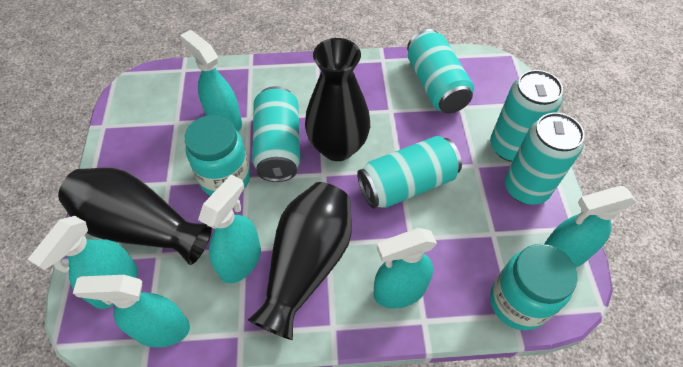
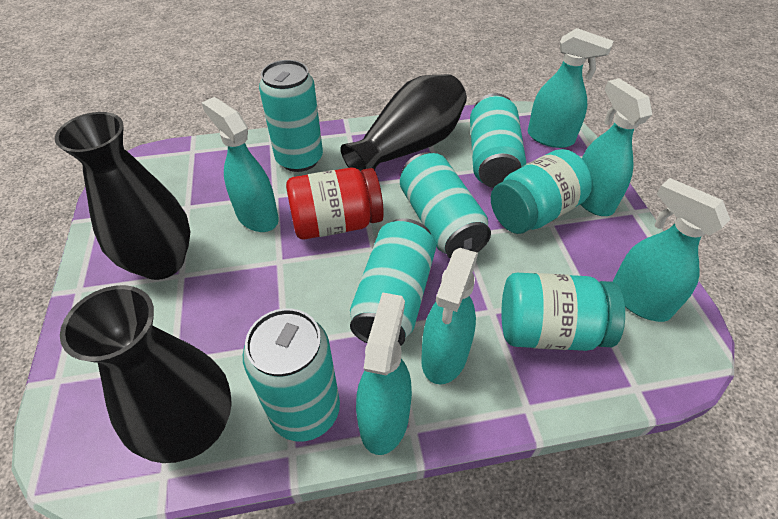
red jar: 0 -> 1

